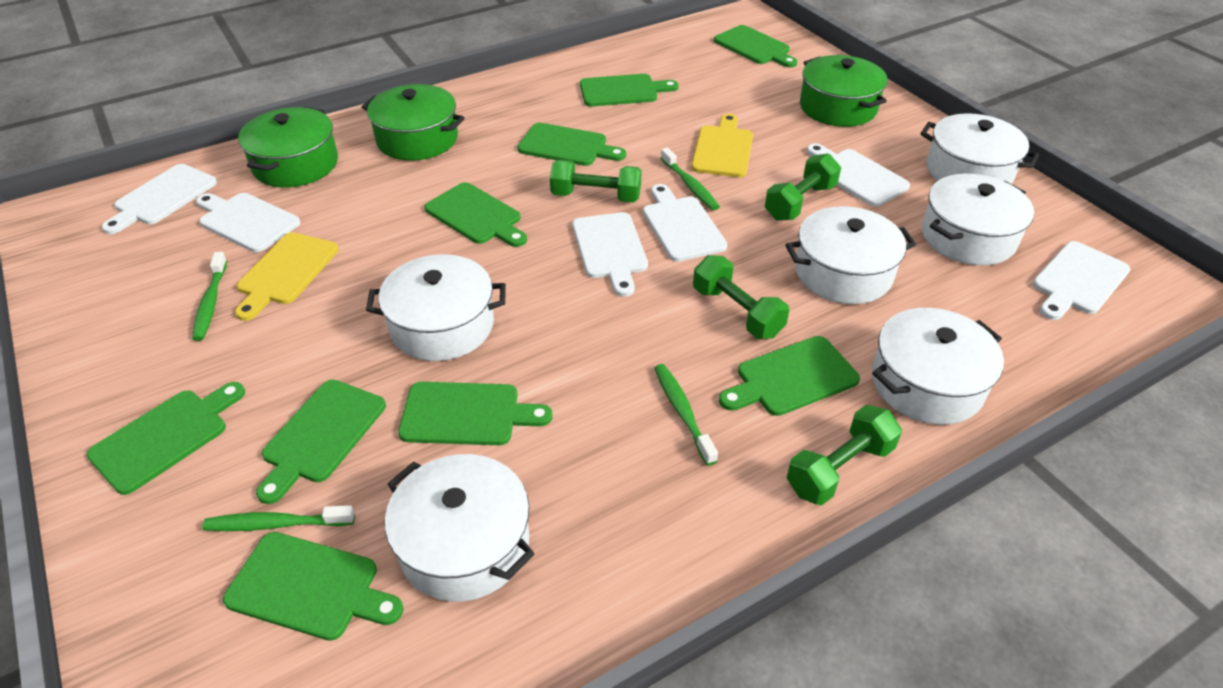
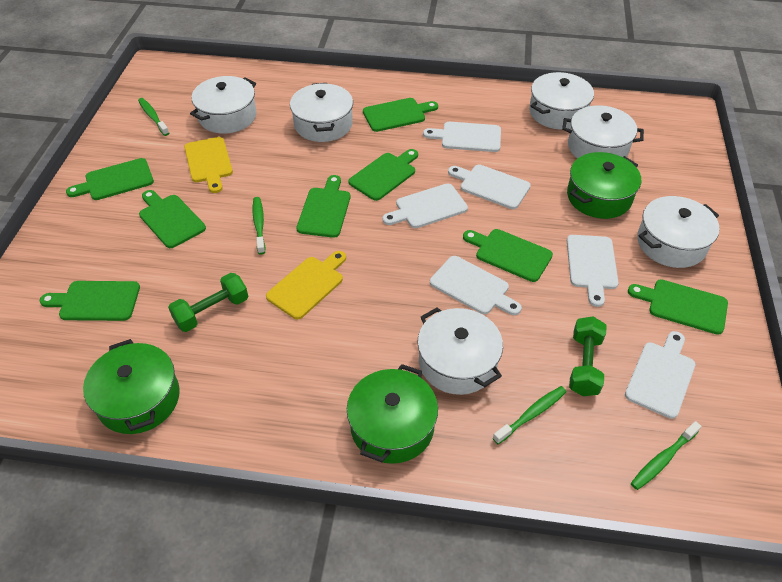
green cutting board: 9 -> 8
green dumbbell: 4 -> 2

